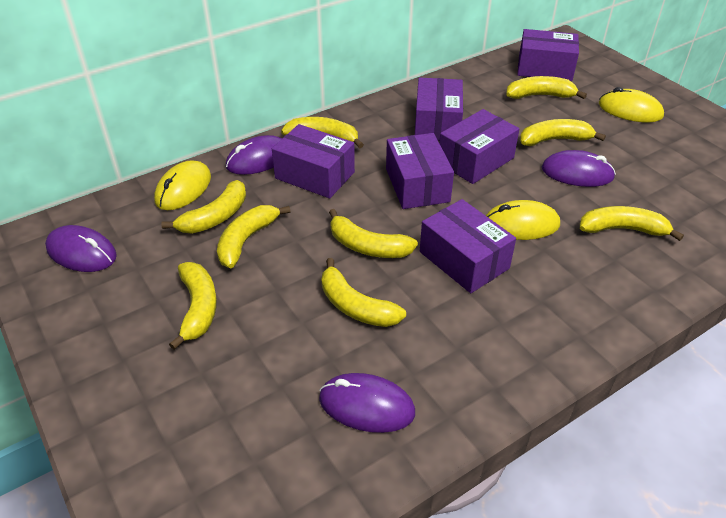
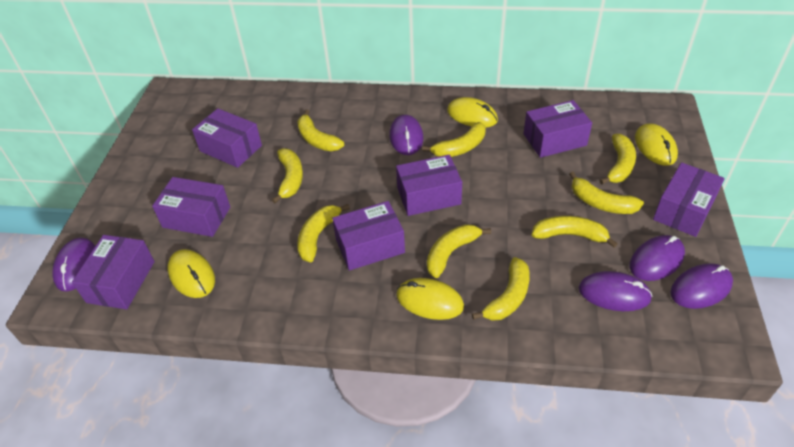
purple box: 6 -> 7
purple mouse: 4 -> 5
yellow mouse: 3 -> 4

